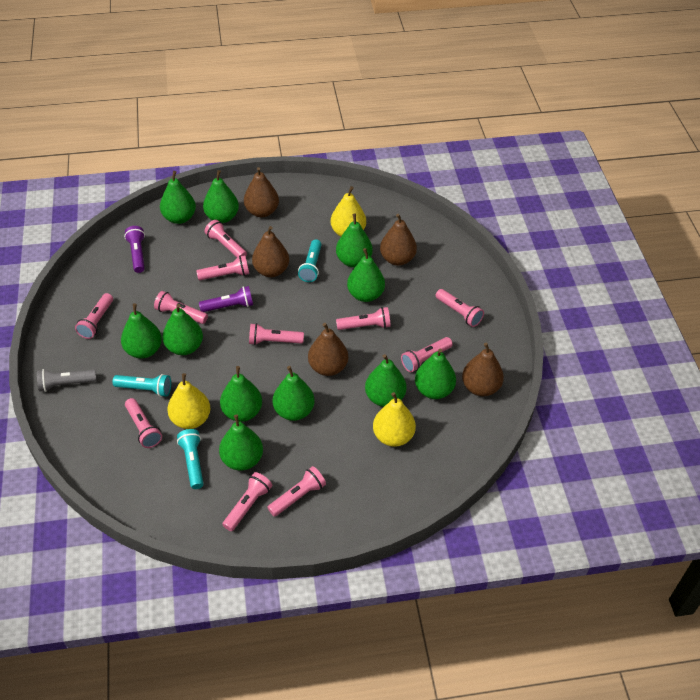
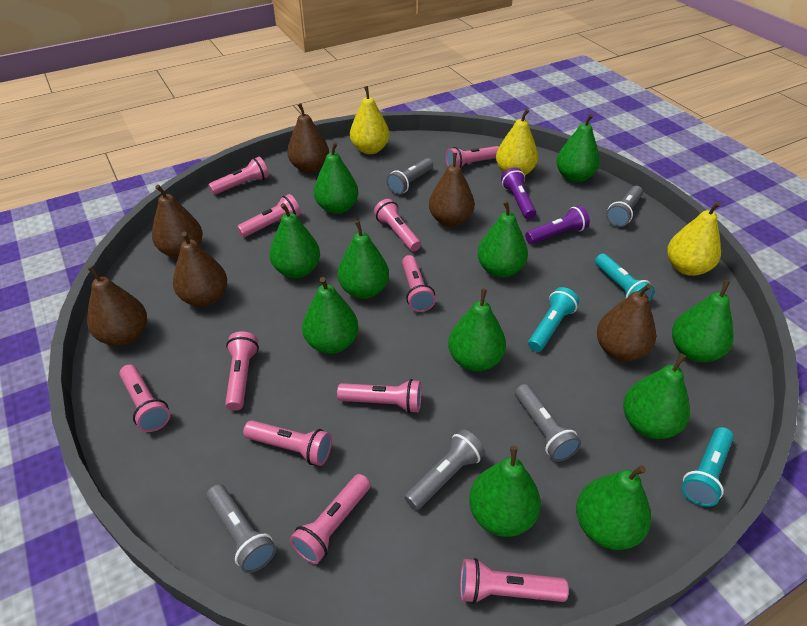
brown pear: 5 -> 6
grey flashlight: 1 -> 5

